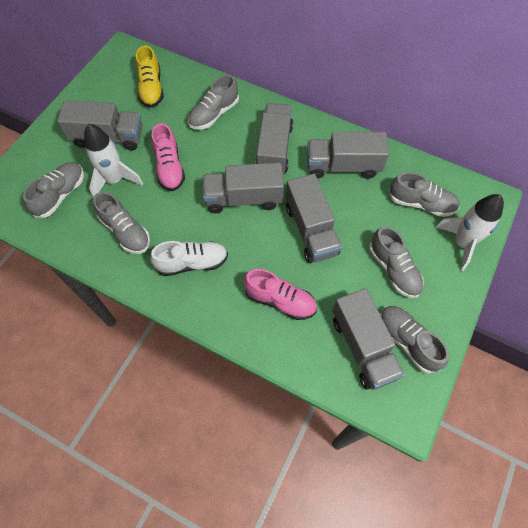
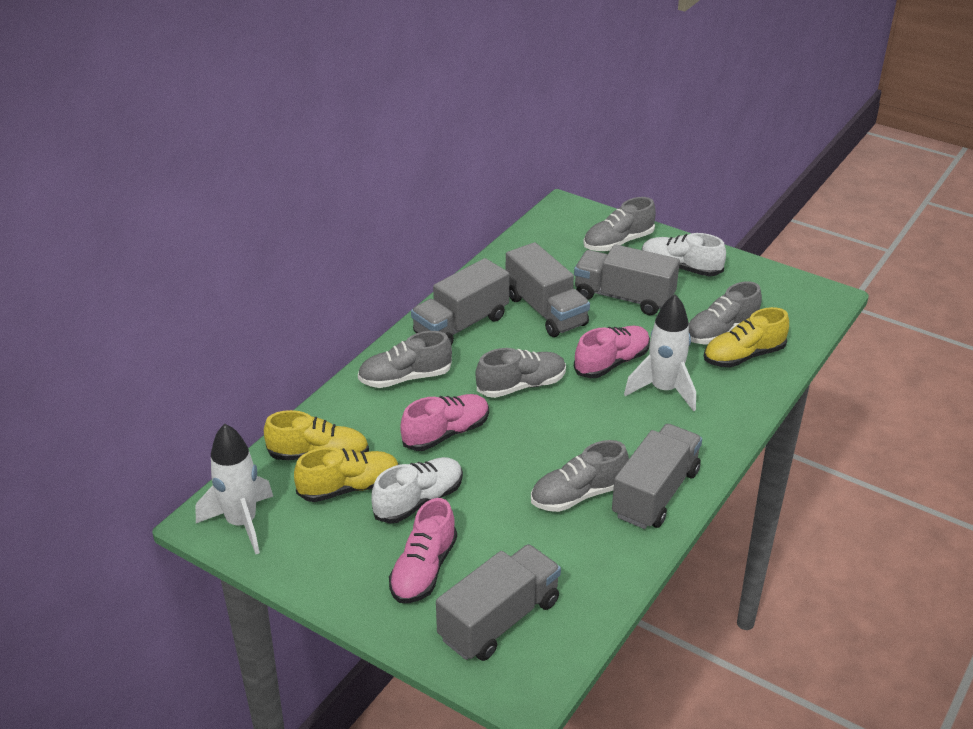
grey shoe: 6 -> 5
grey truck: 6 -> 5
pink shoe: 2 -> 3
white shoe: 1 -> 2
yellow shoe: 1 -> 3

